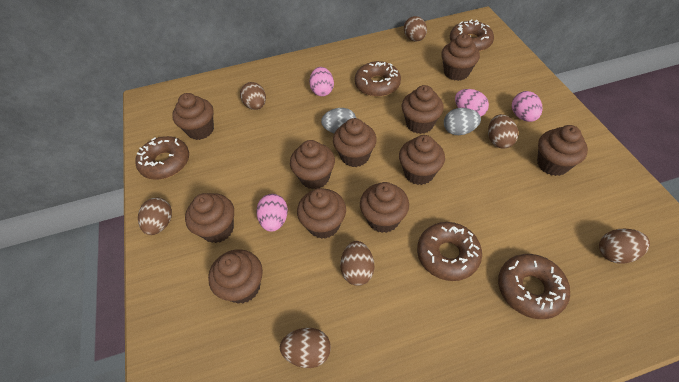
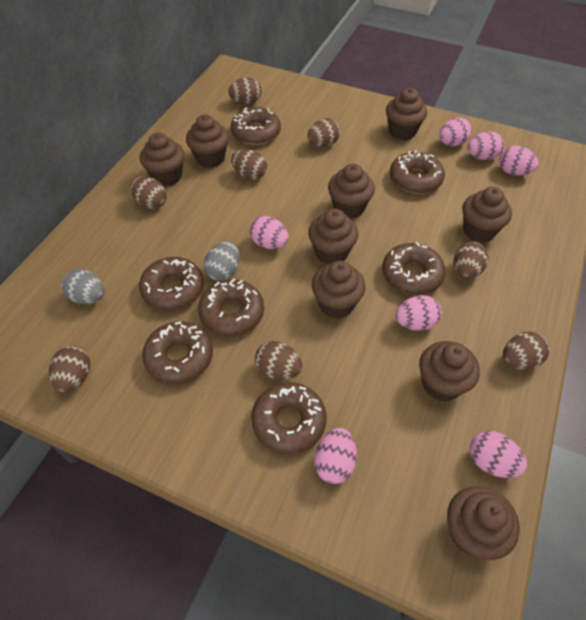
brown cupcake: 11 -> 9
brown donut: 5 -> 7
brown egg: 7 -> 8
pink egg: 4 -> 7

